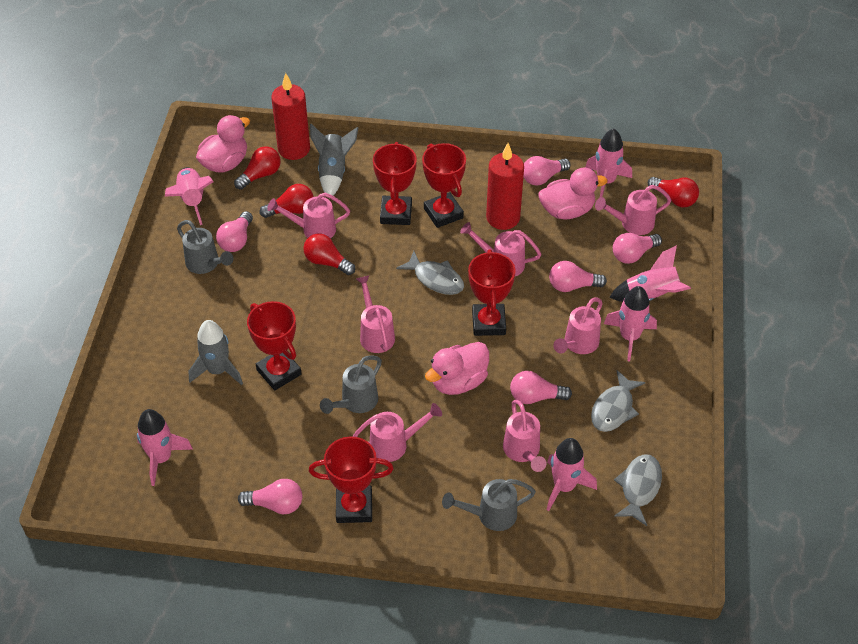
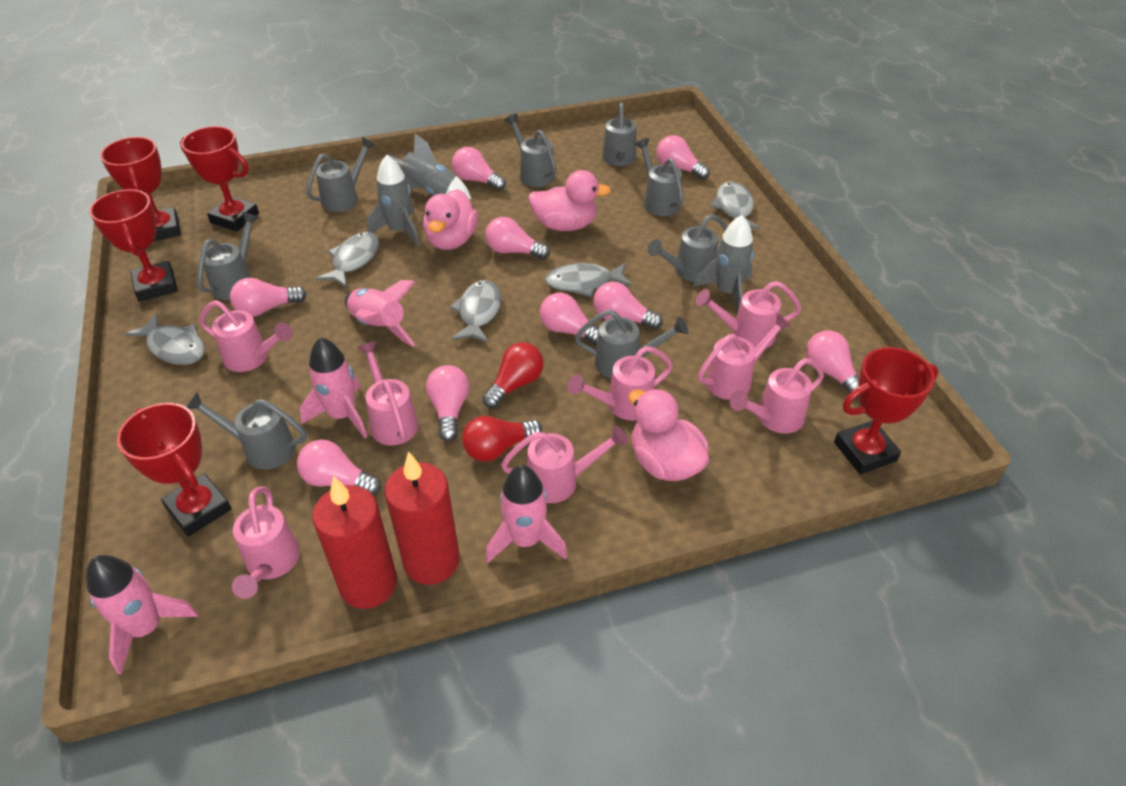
grey fish: 3 -> 5
grey rocket: 2 -> 3
grey watering can: 3 -> 8
pink light bulb: 6 -> 9
pink rocket: 6 -> 4
pink watering can: 7 -> 8
red light bulb: 4 -> 2

